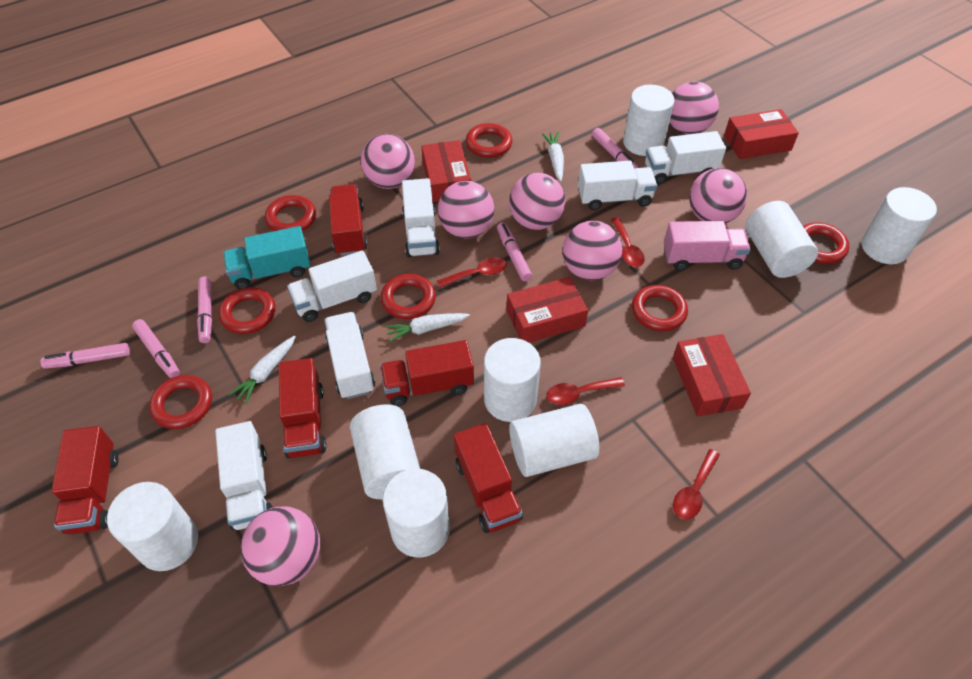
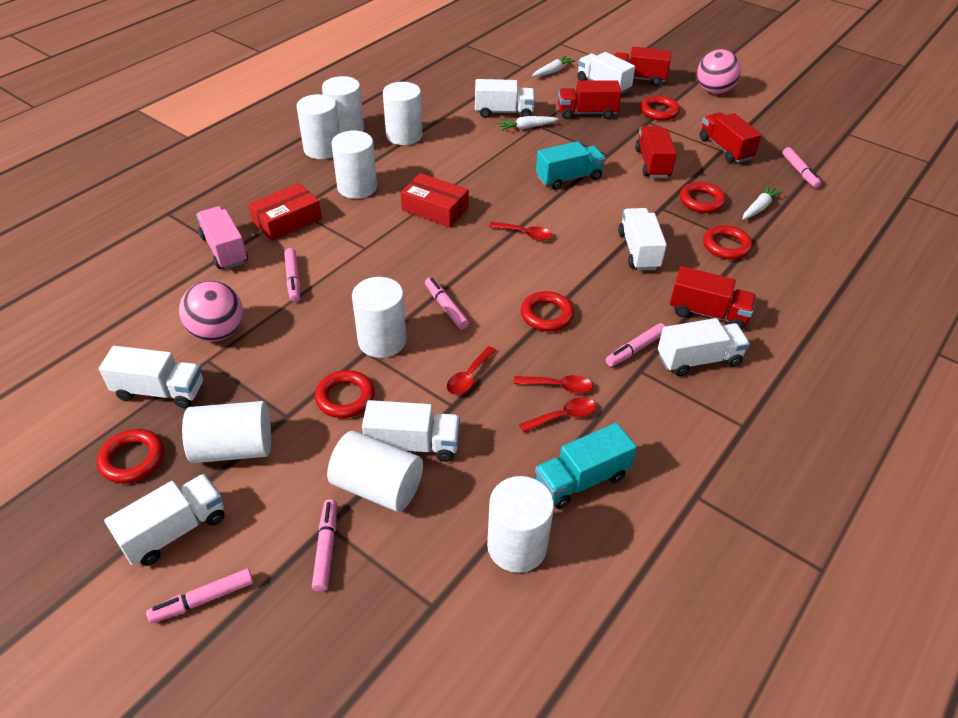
pink ball: 7 -> 2
pink marker: 5 -> 6
red box: 4 -> 2
red ring: 7 -> 6
turquoise truck: 1 -> 2
white truck: 6 -> 7

